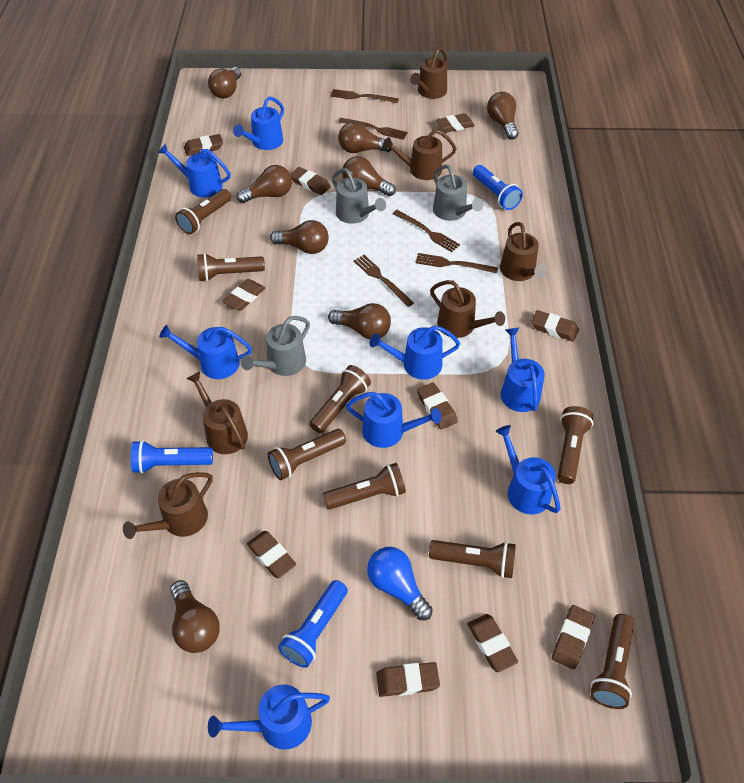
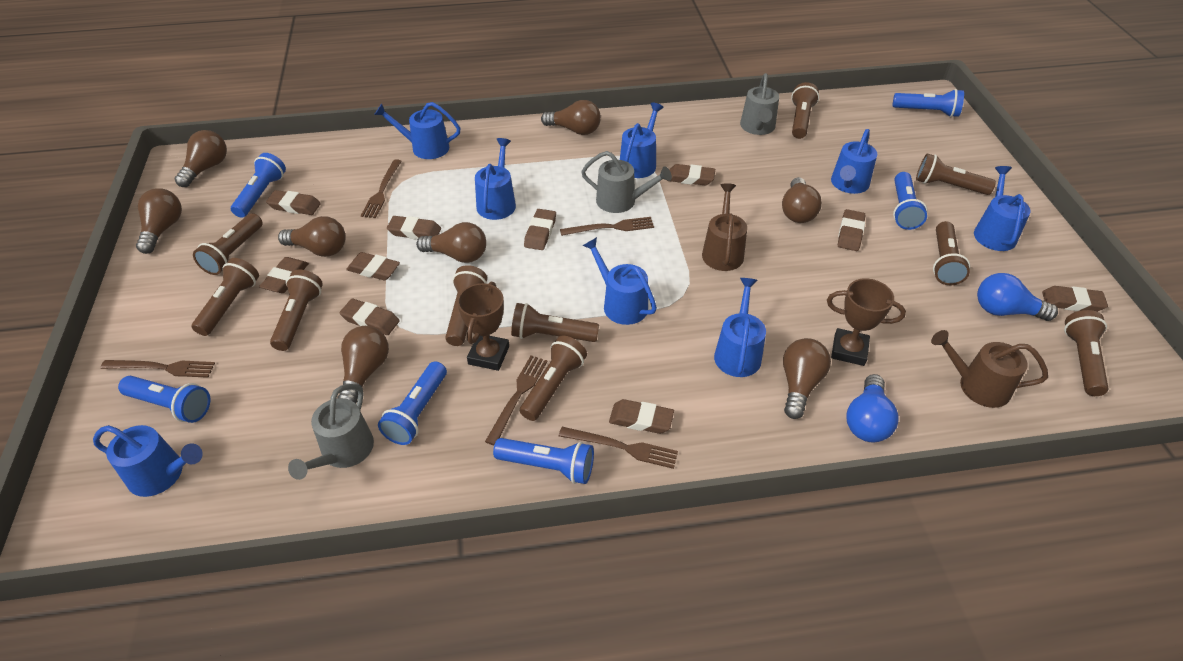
blue flashlight: 3 -> 6
blue light bulb: 1 -> 2
brown flashlight: 8 -> 10
brown trophy: 0 -> 2
brown watering can: 6 -> 2

